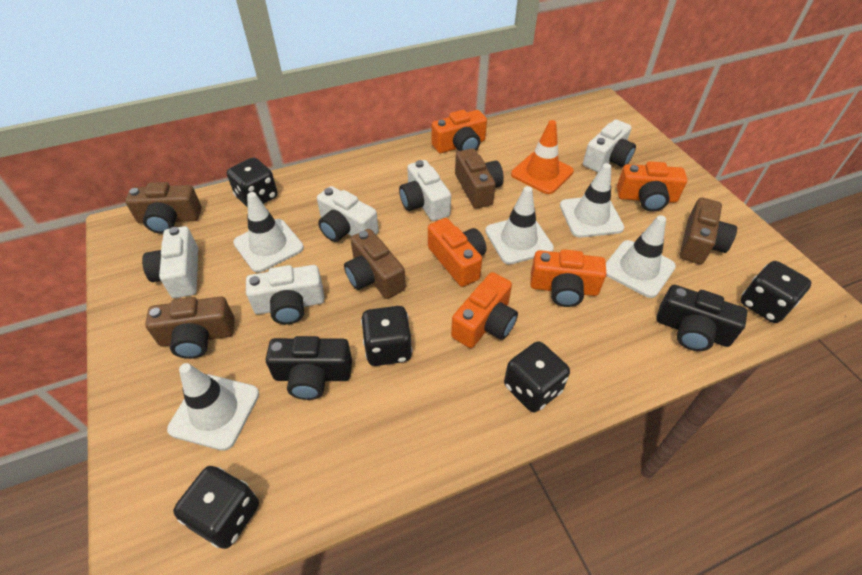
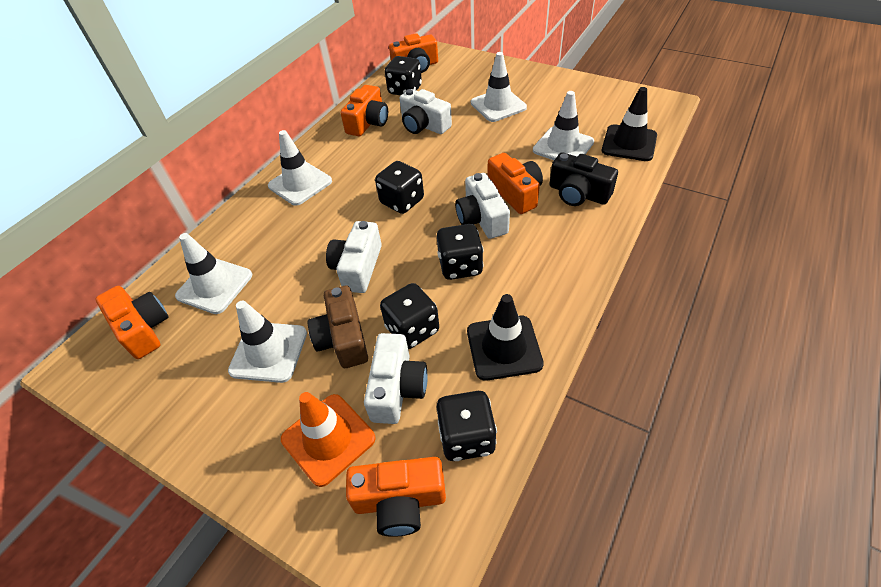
black camera: 2 -> 1
black traffic cone: 0 -> 2
brown camera: 5 -> 1
white camera: 5 -> 4

